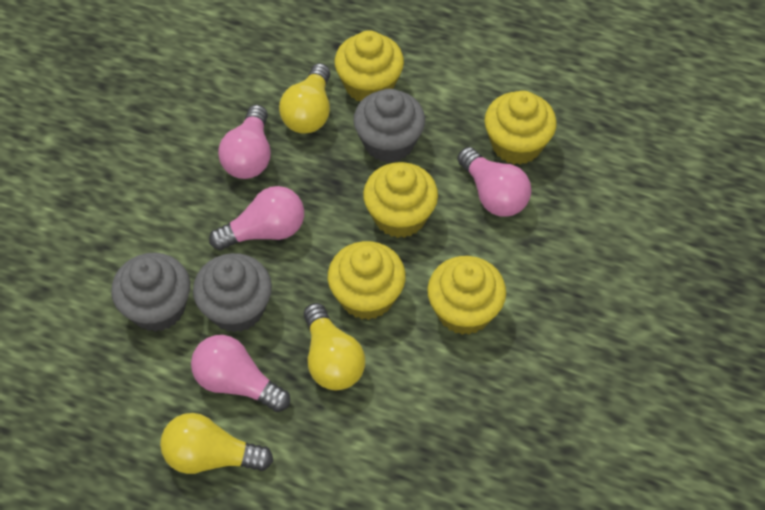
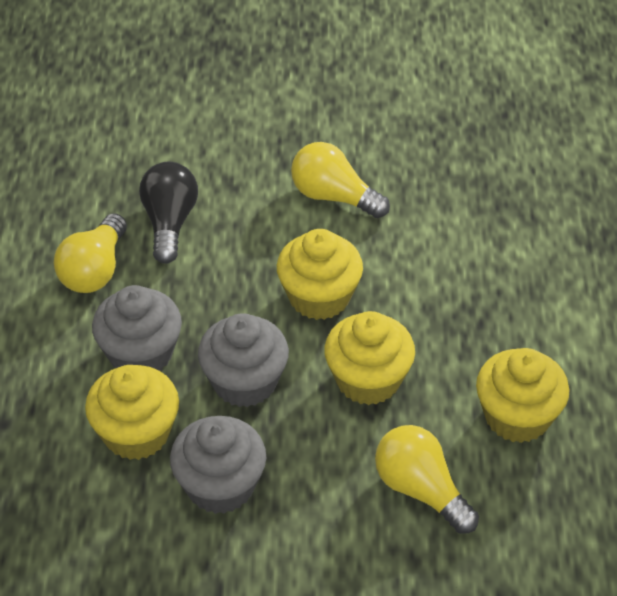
black light bulb: 0 -> 1
pink light bulb: 4 -> 0
yellow cupcake: 5 -> 4

